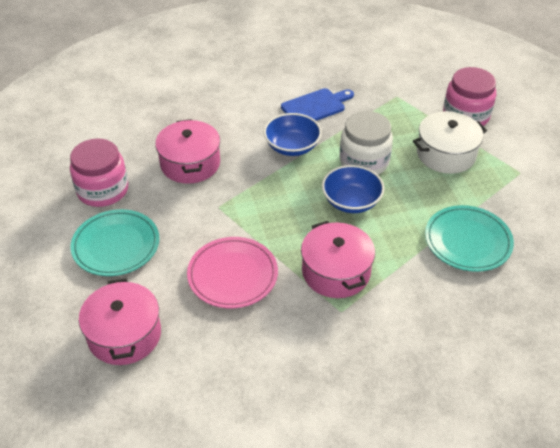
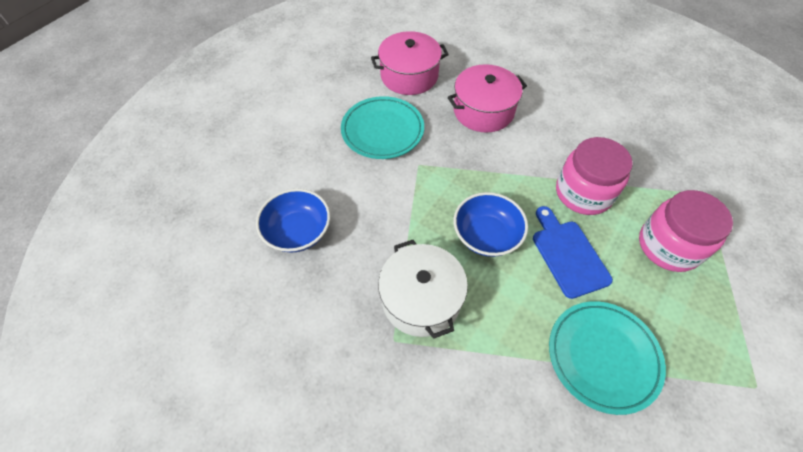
pink plate: 1 -> 0
pink pot: 3 -> 2
white jar: 1 -> 0

